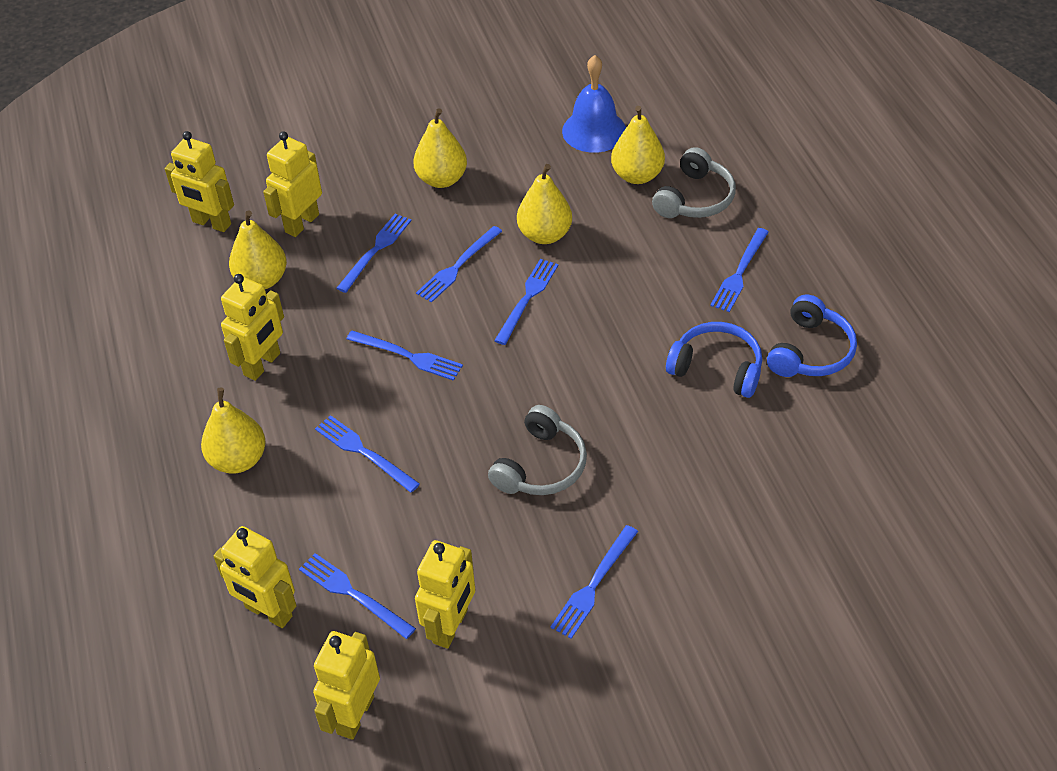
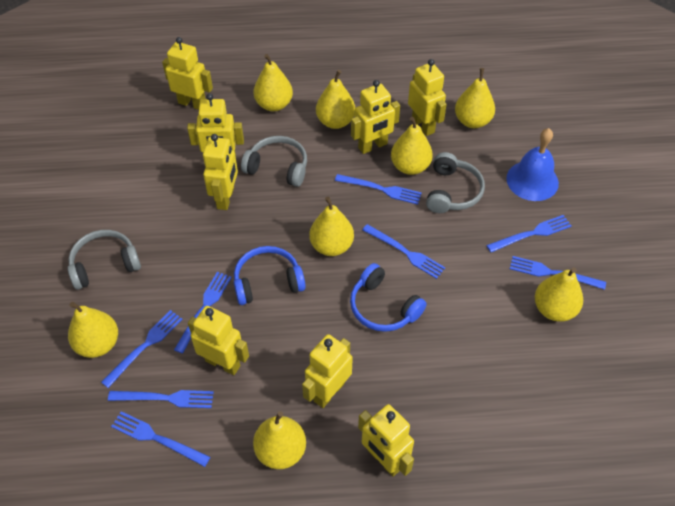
grey headphones: 2 -> 3
yellow pear: 5 -> 8
yellow robot: 6 -> 8

